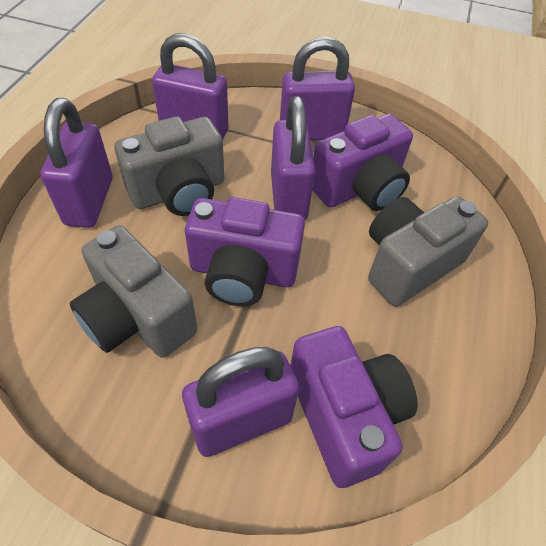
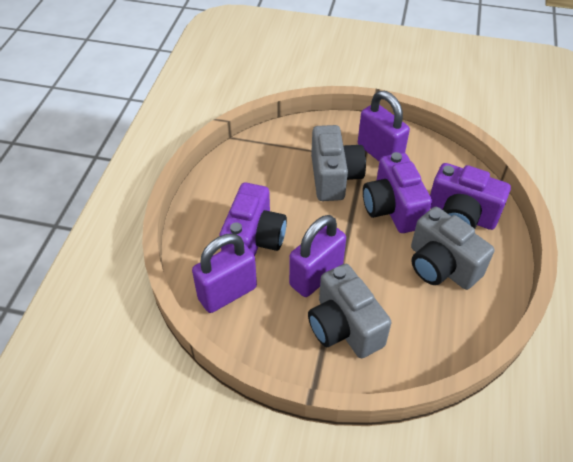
purple padlock: 5 -> 3

